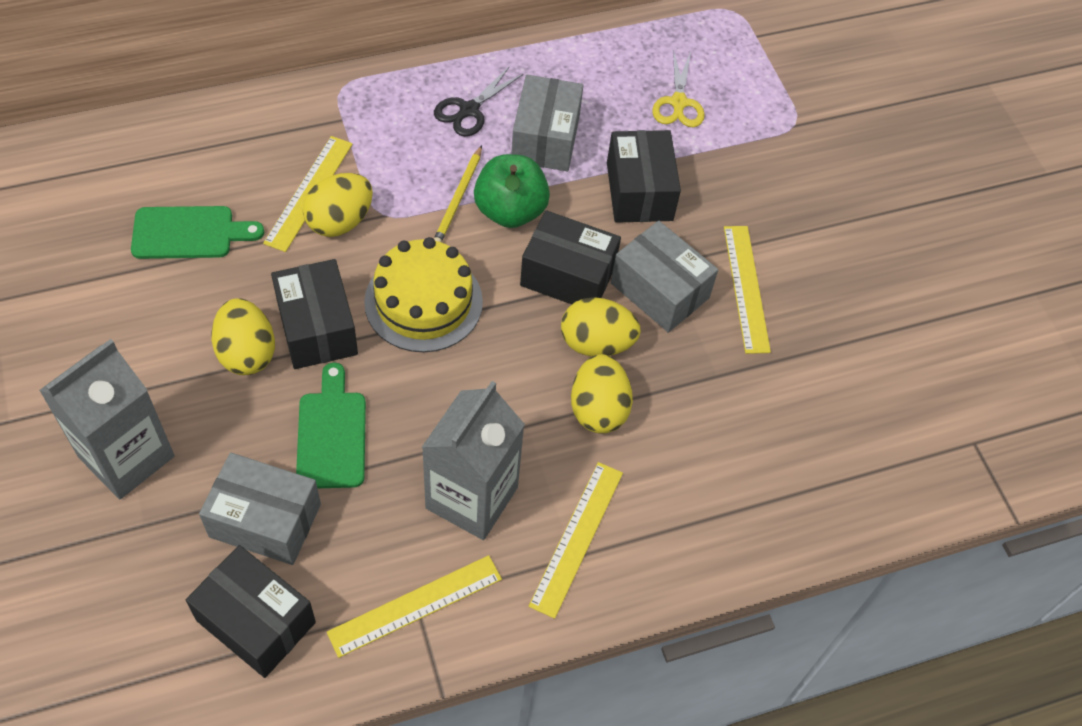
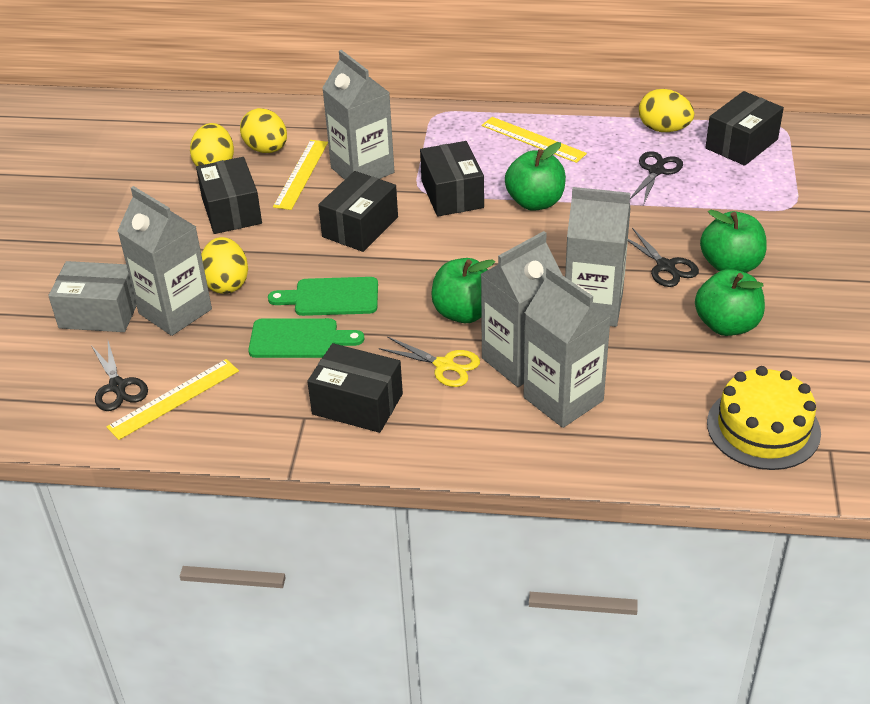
black box: 4 -> 5
black scissors: 1 -> 3
green apple: 1 -> 4
grey box: 3 -> 1
grey carton: 2 -> 5
yellow pencil: 1 -> 0
yellow ruler: 4 -> 3

